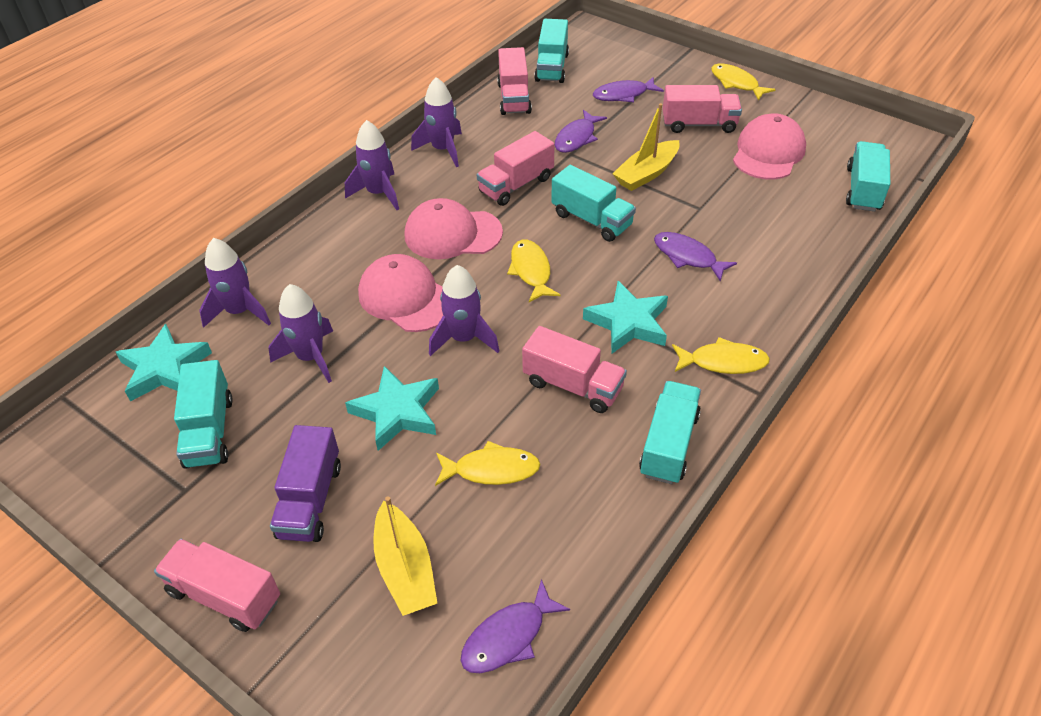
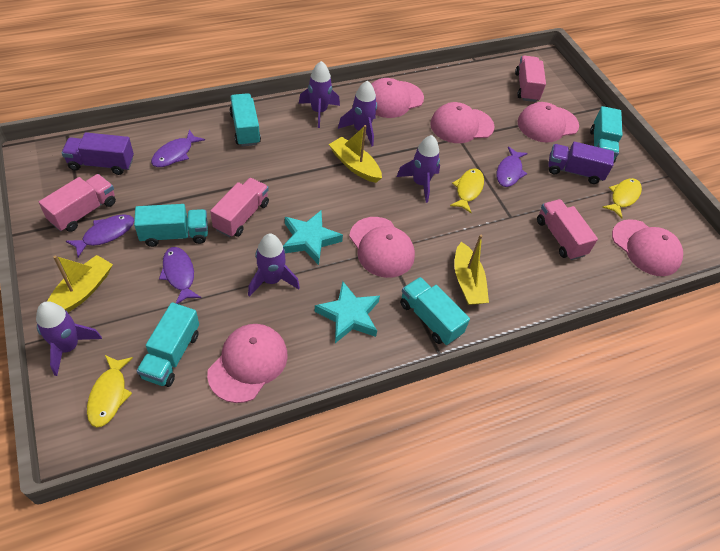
pink cap: 3 -> 6
pink truck: 5 -> 4
purple truck: 1 -> 2
turquoise star: 3 -> 2
yellow boat: 2 -> 3
yellow fish: 4 -> 3

